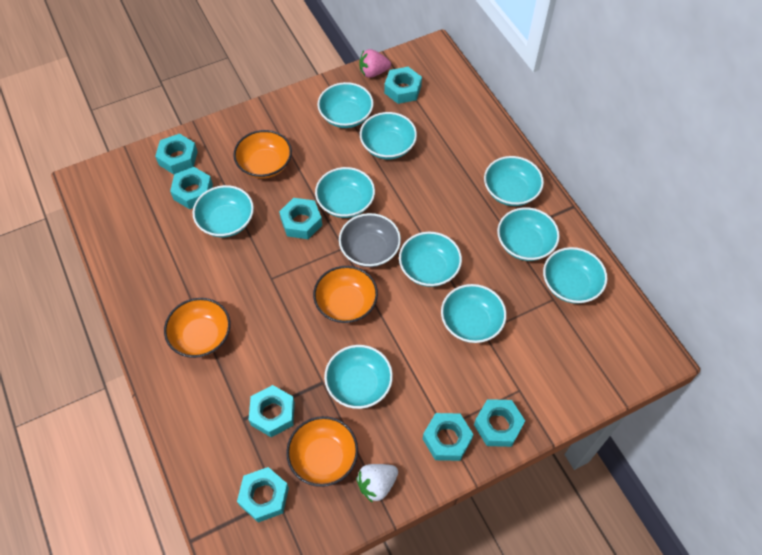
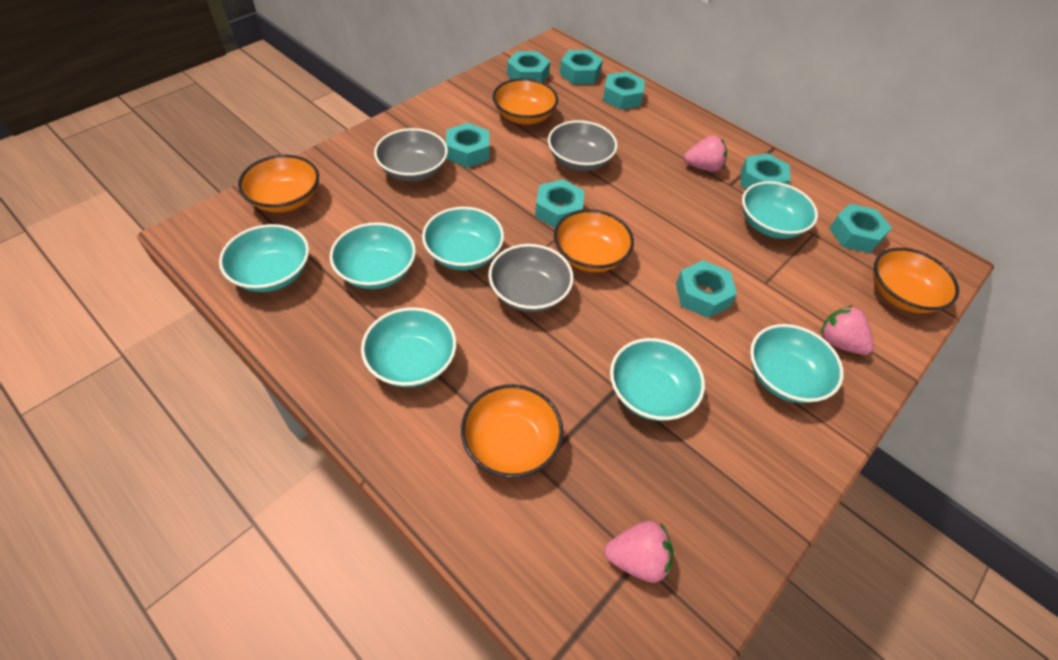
grey bowl: 1 -> 3
orange bowl: 4 -> 5
pink strawberry: 1 -> 3
turquoise bowl: 10 -> 7
white strawberry: 1 -> 0

